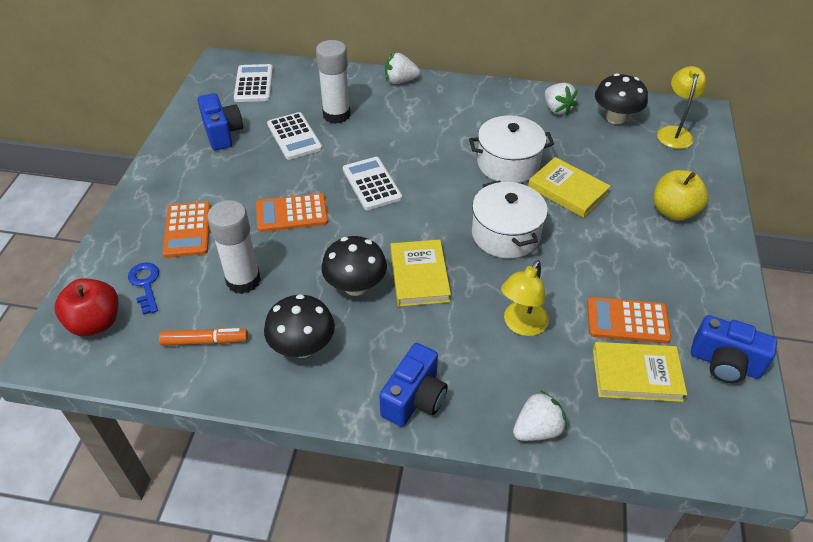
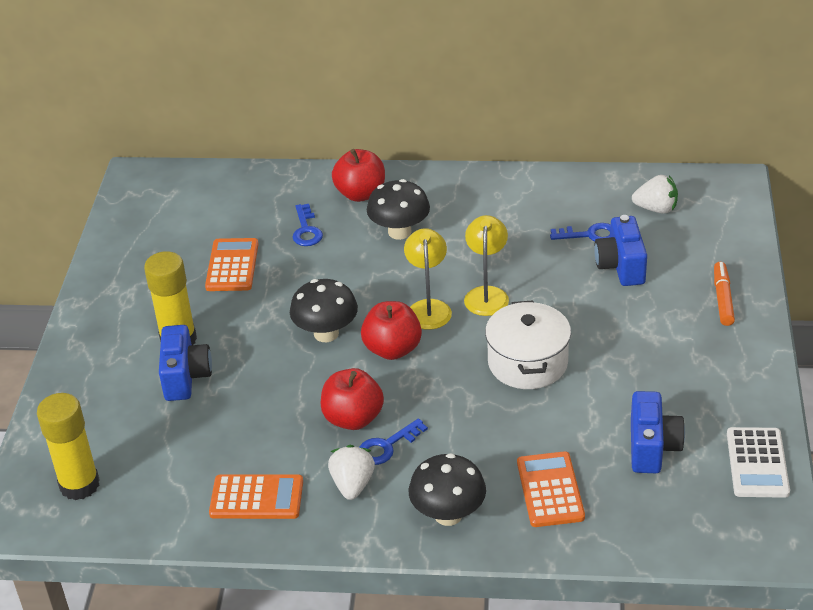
blue key: 1 -> 3
red apple: 1 -> 3
white calculator: 3 -> 1
white glue stick: 2 -> 0
white pot: 2 -> 1
white strawberry: 3 -> 2
yellow apple: 1 -> 0
yellow book: 3 -> 0
yellow glue stick: 0 -> 2

